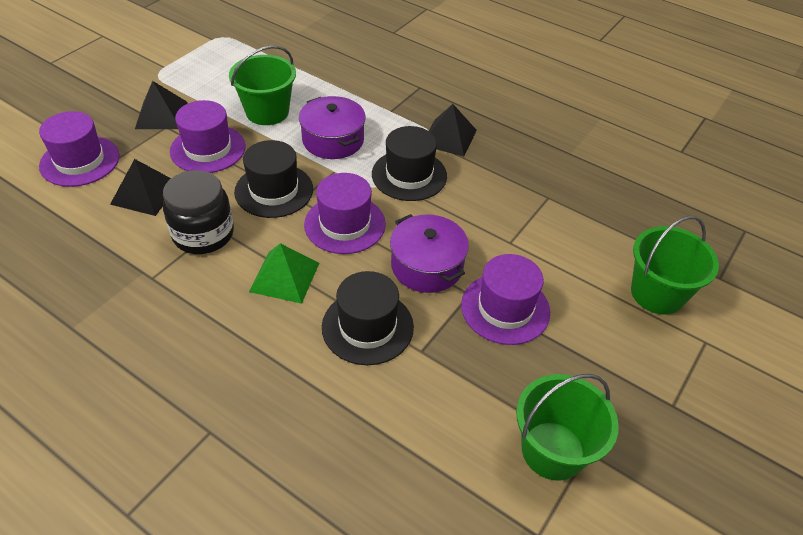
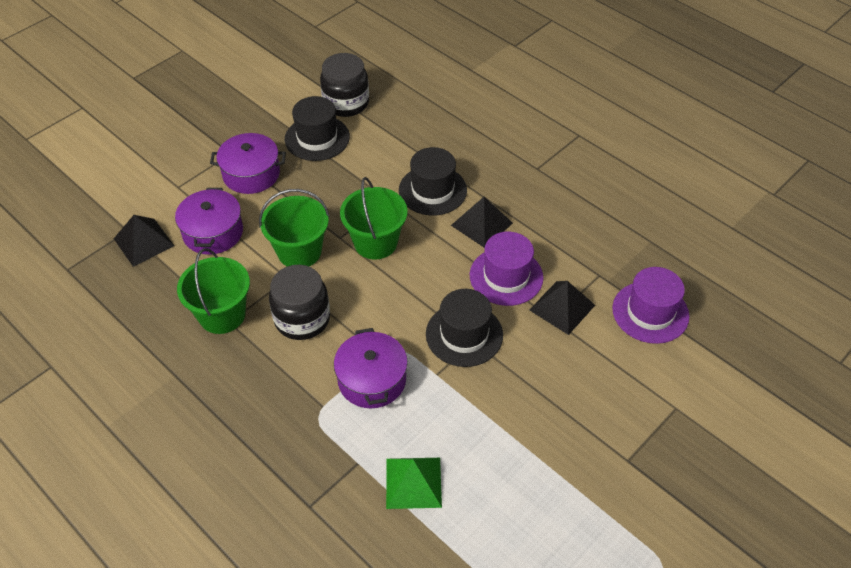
black jar: 1 -> 2
purple hat: 4 -> 2
purple pot: 2 -> 3

